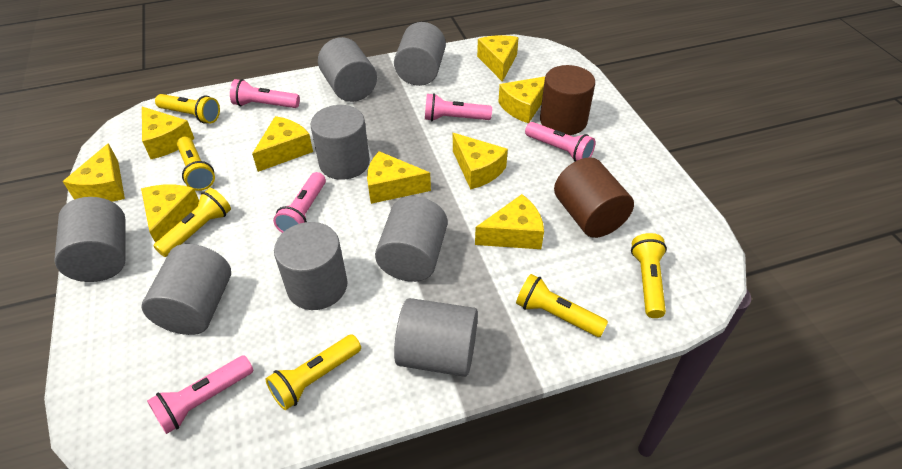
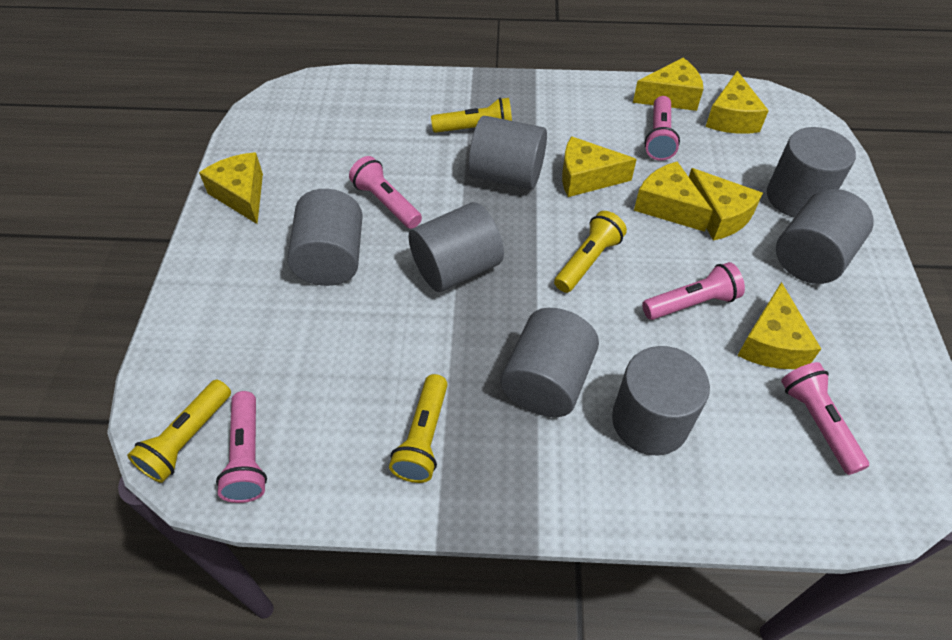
brown cylinder: 2 -> 0
grey cylinder: 8 -> 7
yellow cheese: 9 -> 7
yellow flashlight: 6 -> 4

